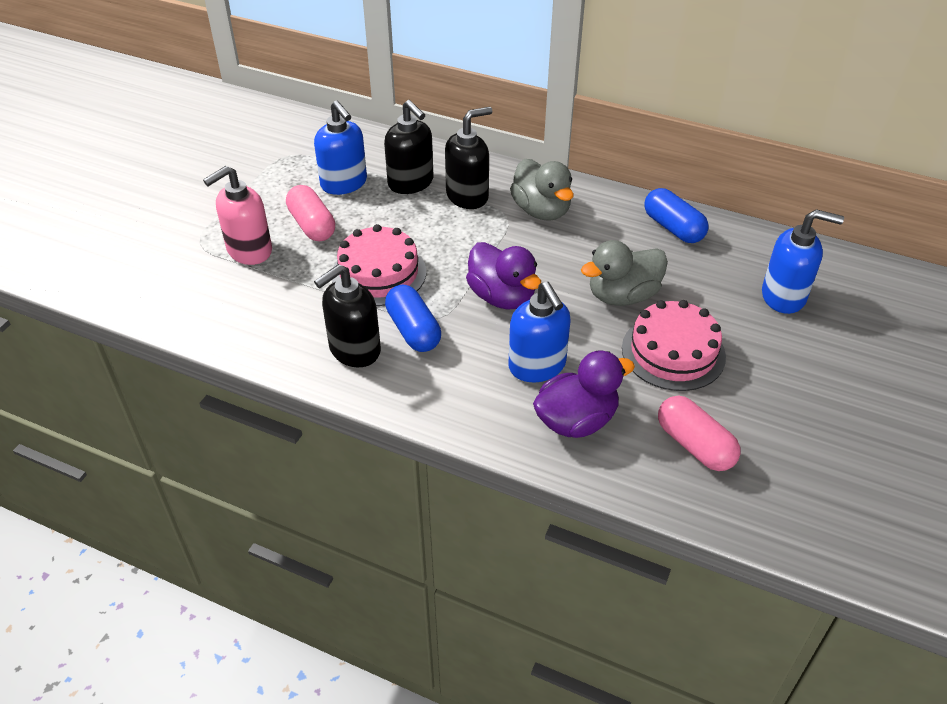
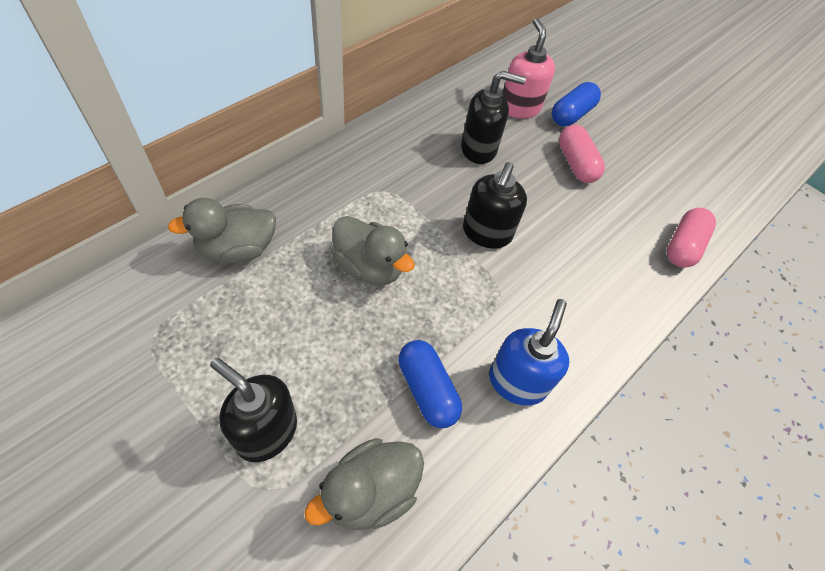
blue soap dispenser: 3 -> 1
grey duck: 2 -> 3
pink cake: 2 -> 0
purple duck: 2 -> 0

